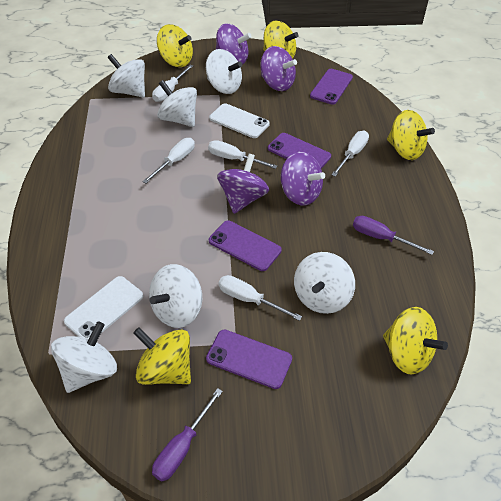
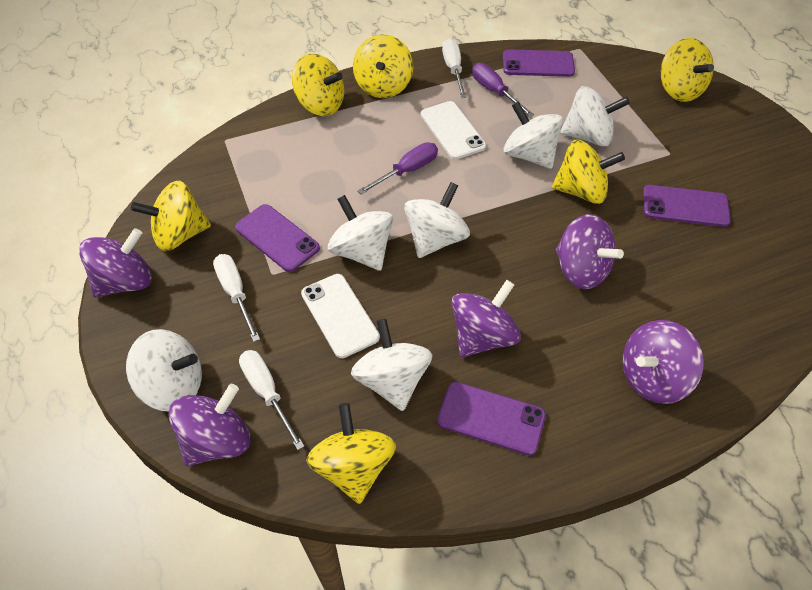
purple spinning top: 4 -> 5
white screwdriver: 5 -> 3
yellow spinning top: 5 -> 6

